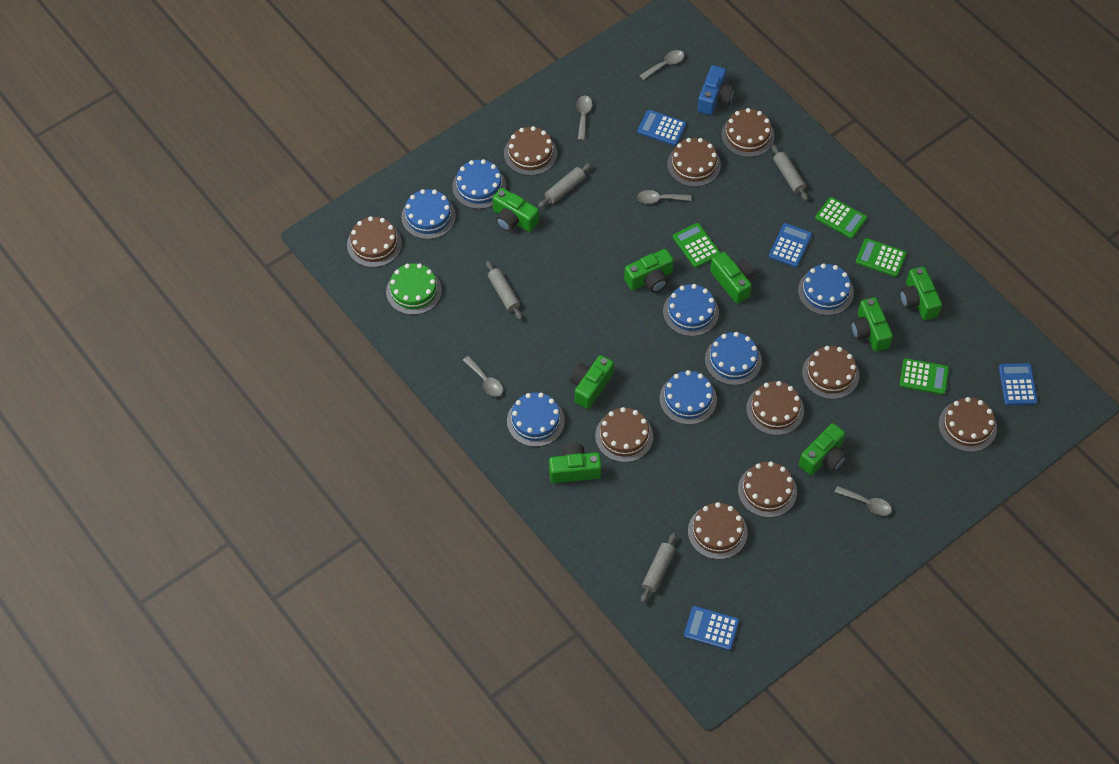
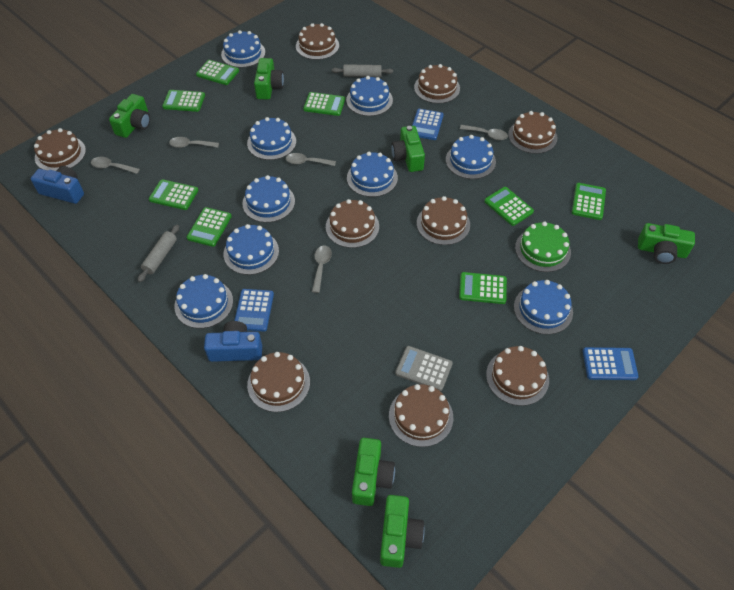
blue cake: 7 -> 9
blue calculator: 4 -> 3
blue camera: 1 -> 2
brown cake: 10 -> 9
green calculator: 4 -> 8
green camera: 8 -> 6
grey calculator: 0 -> 1
grey rolling pin: 4 -> 2

